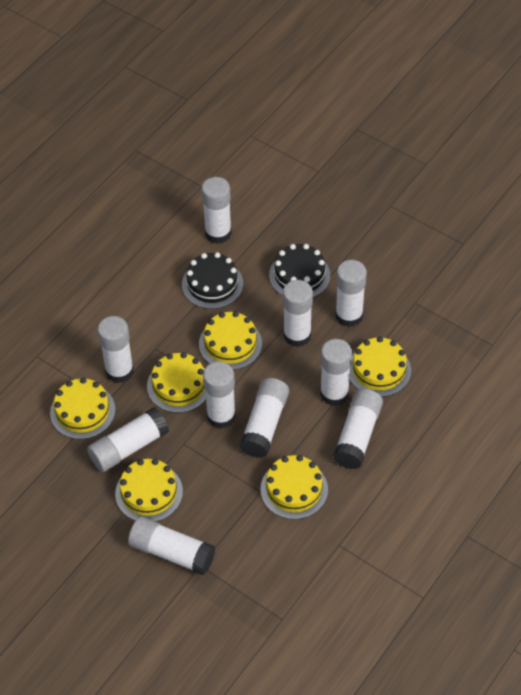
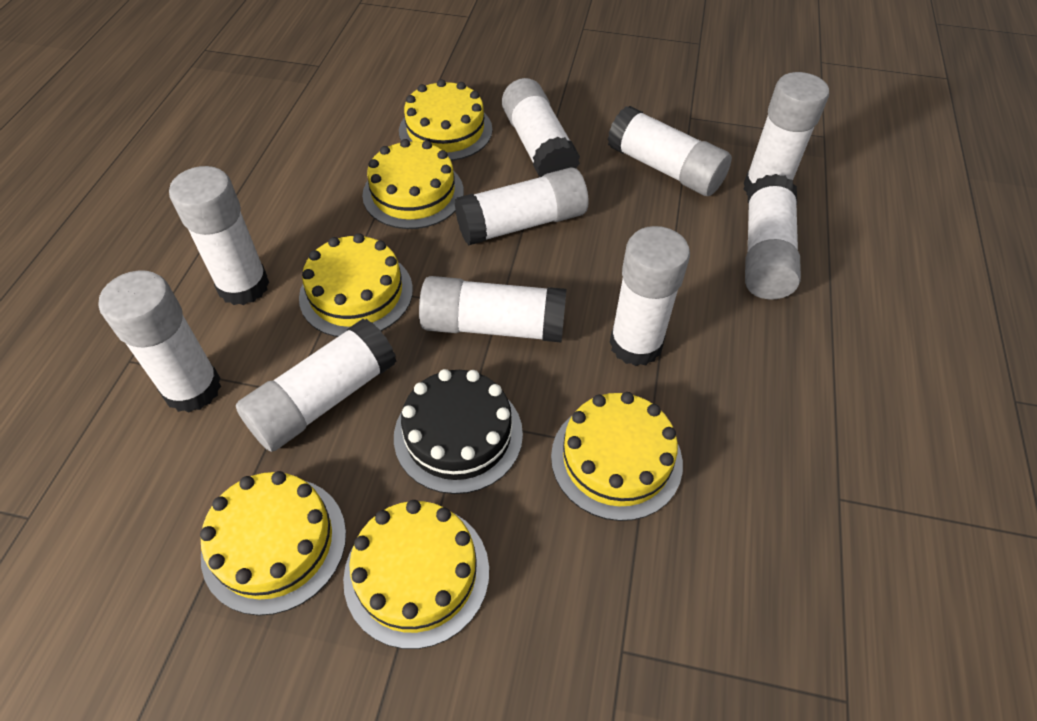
black cake: 2 -> 1

